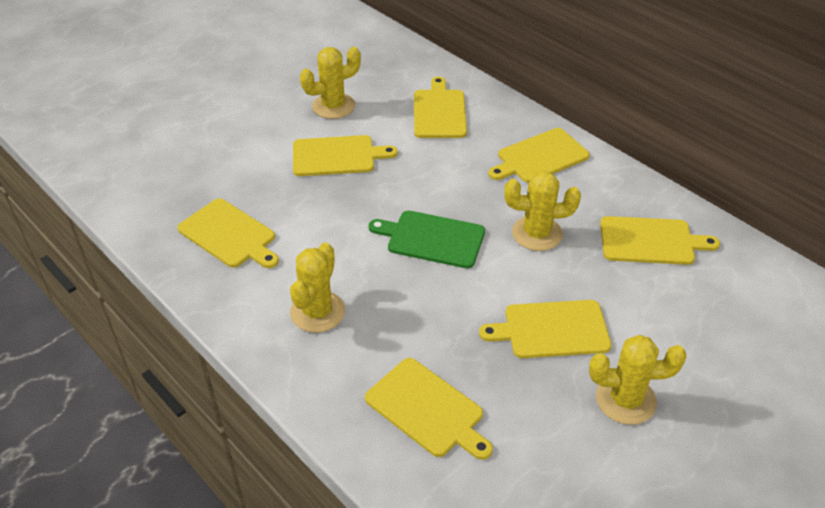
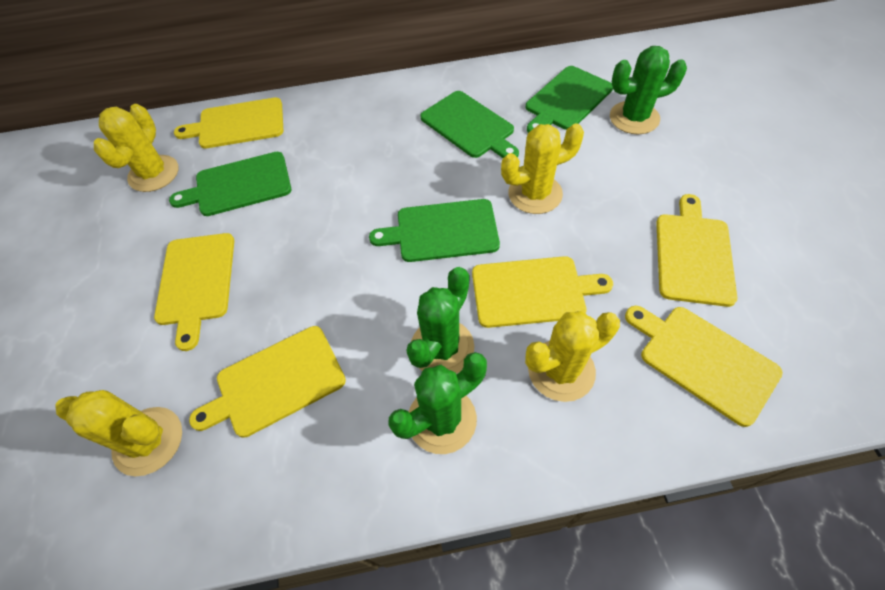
green cactus: 0 -> 3
green cutting board: 1 -> 4
yellow cutting board: 7 -> 6

